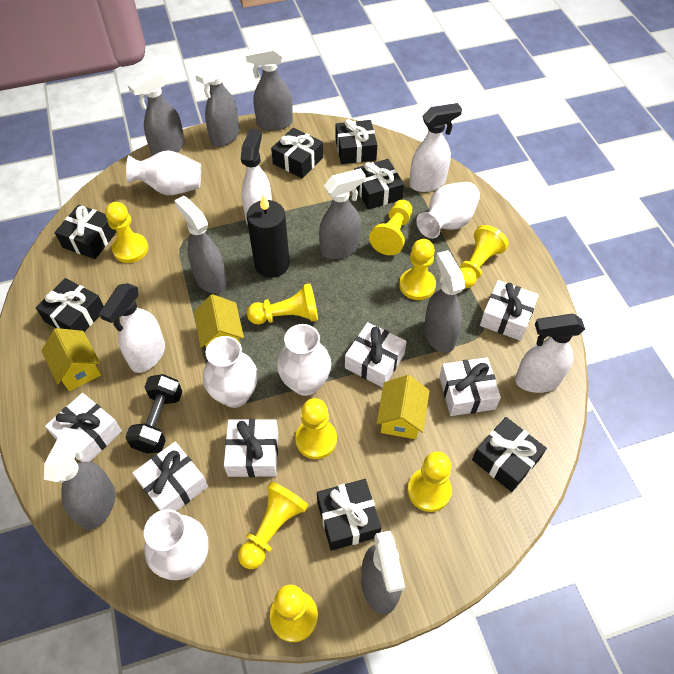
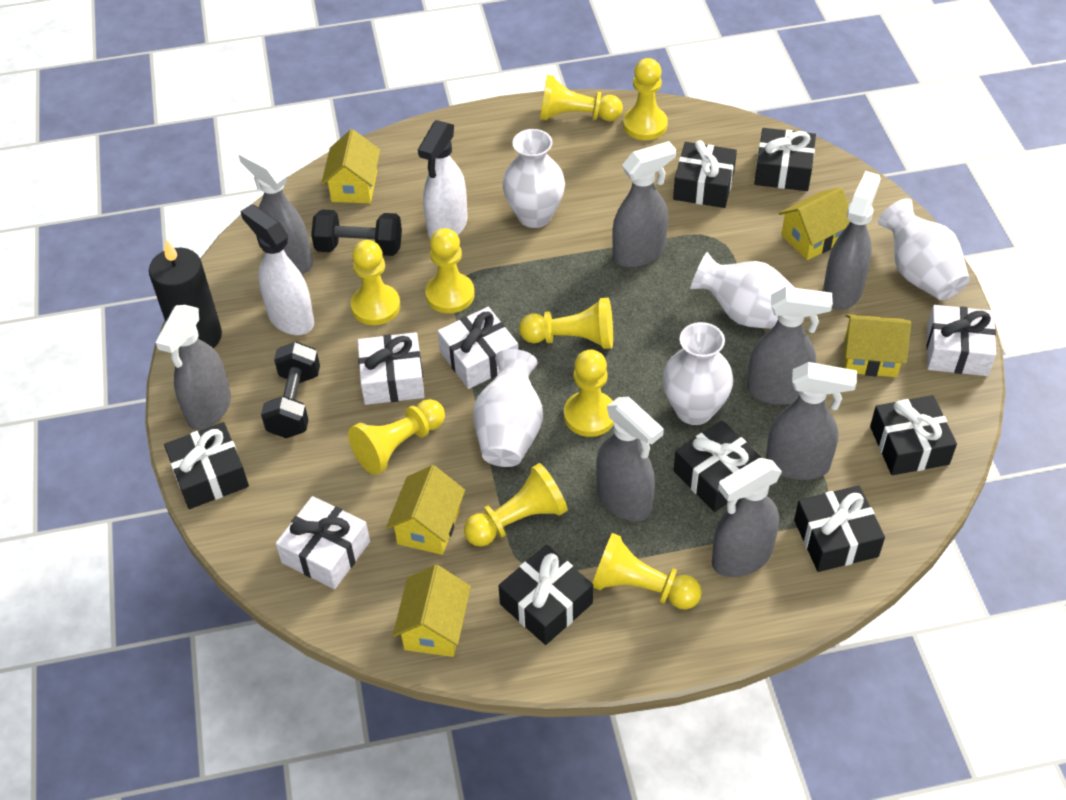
black dumbbell: 1 -> 2
white gift: 6 -> 4
white spray bottle: 4 -> 2
yellow house: 3 -> 5

